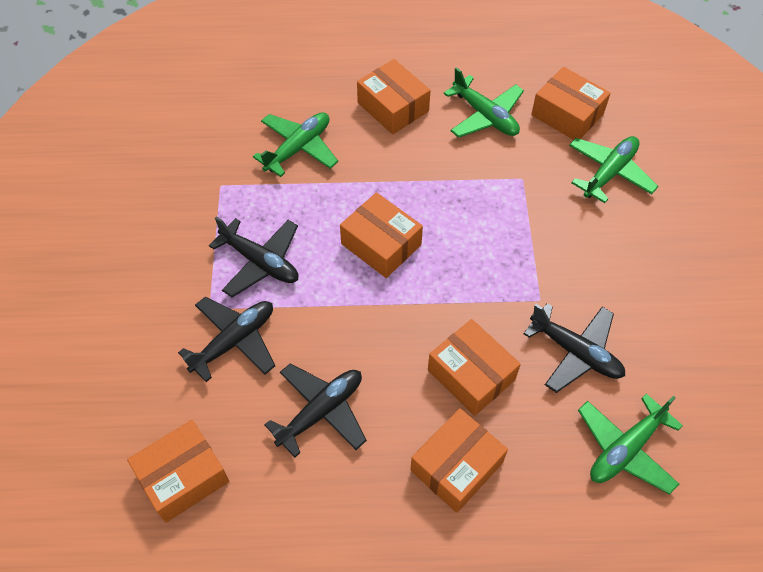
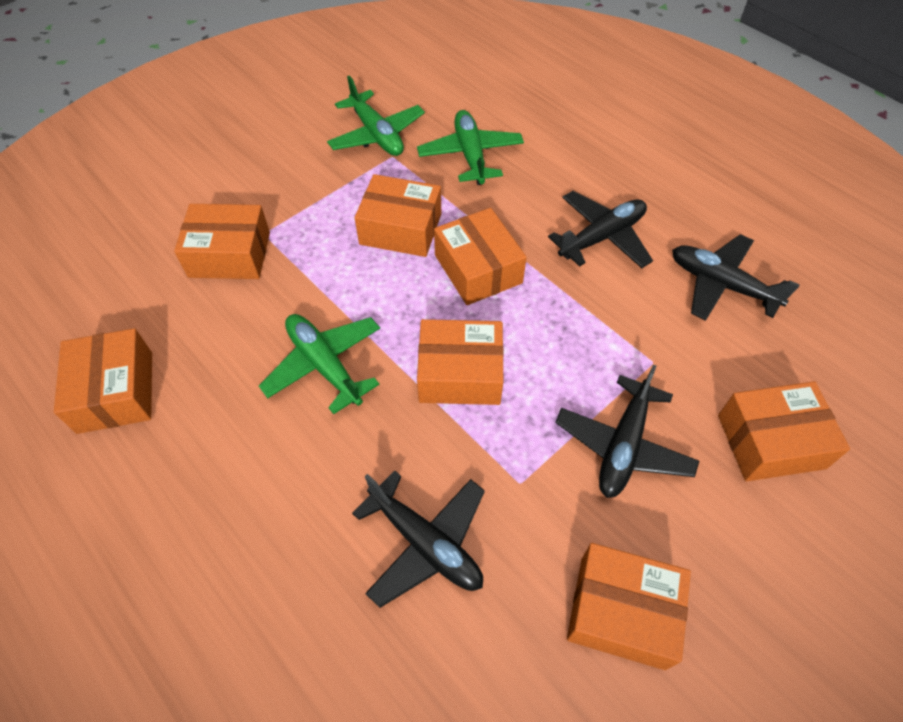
green plane: 4 -> 3
orange box: 6 -> 7

